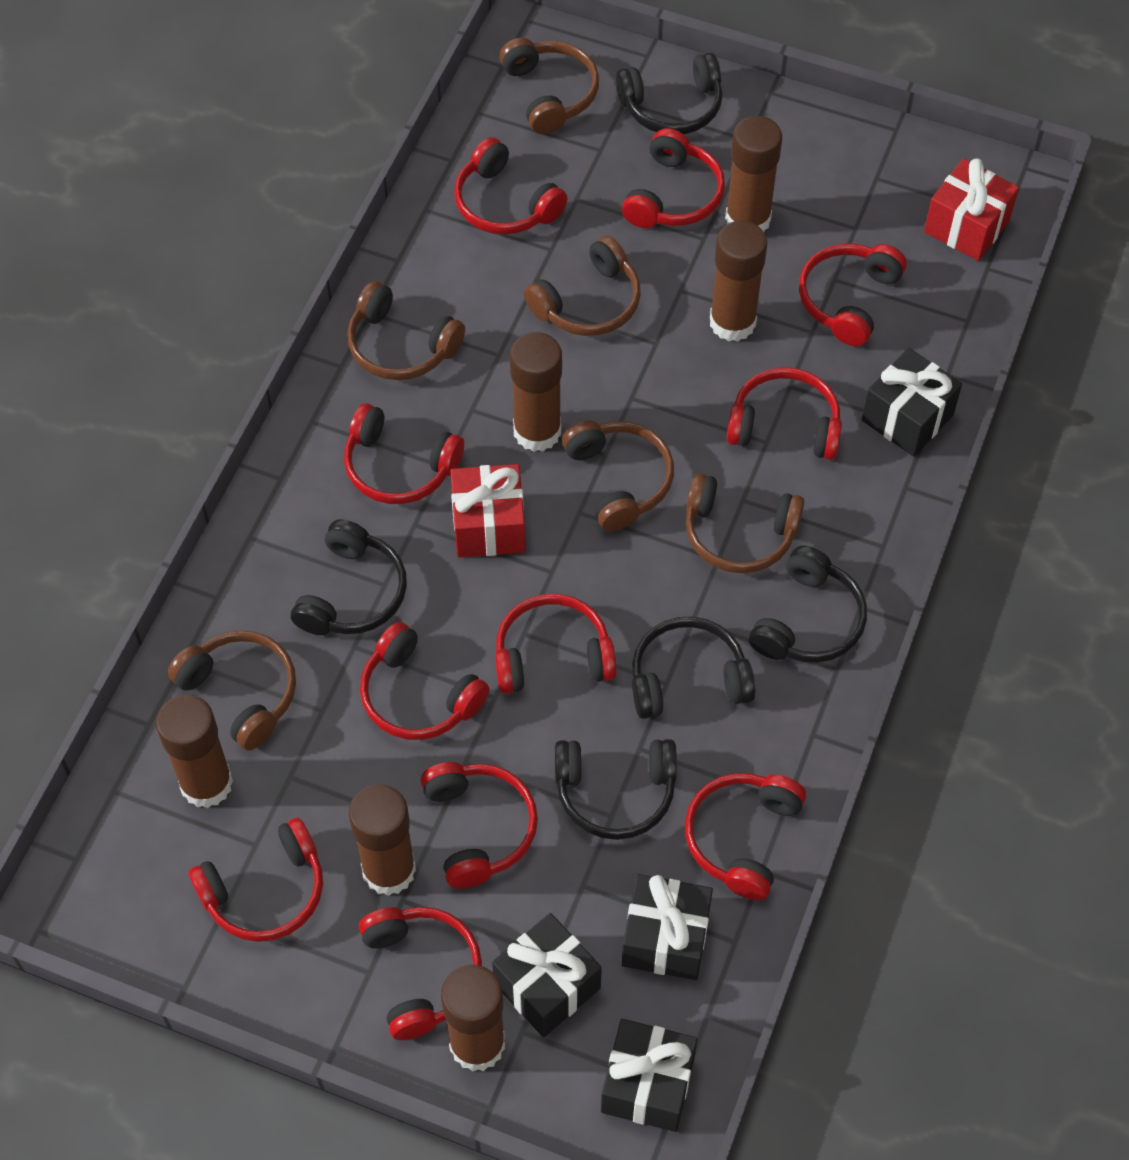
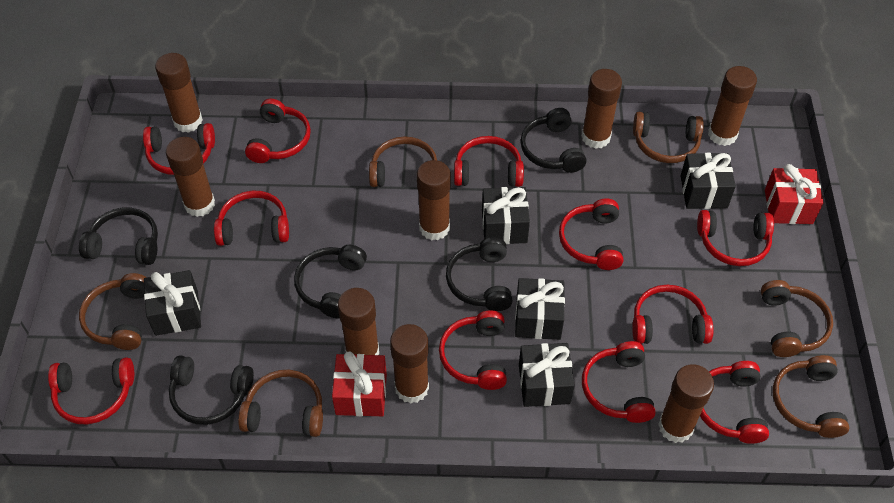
black gift: 4 -> 5
brown glue stick: 6 -> 8

